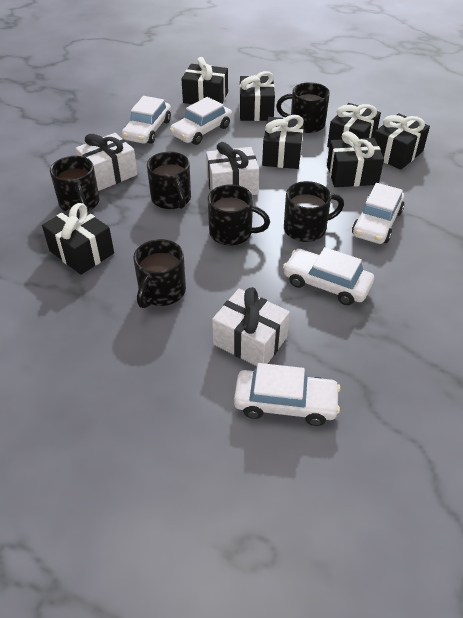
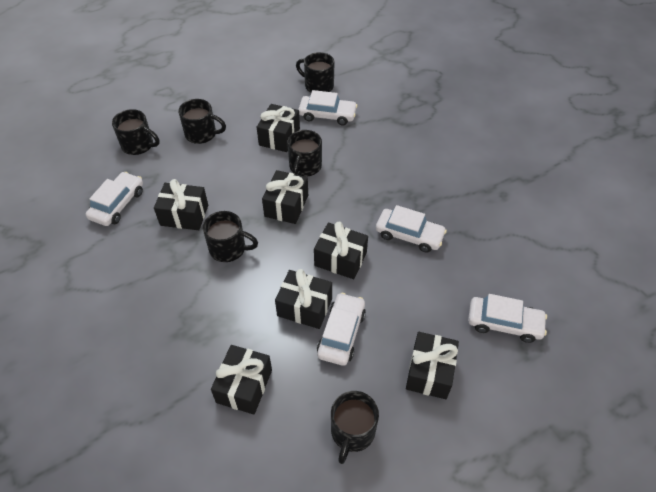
white gift: 3 -> 0

